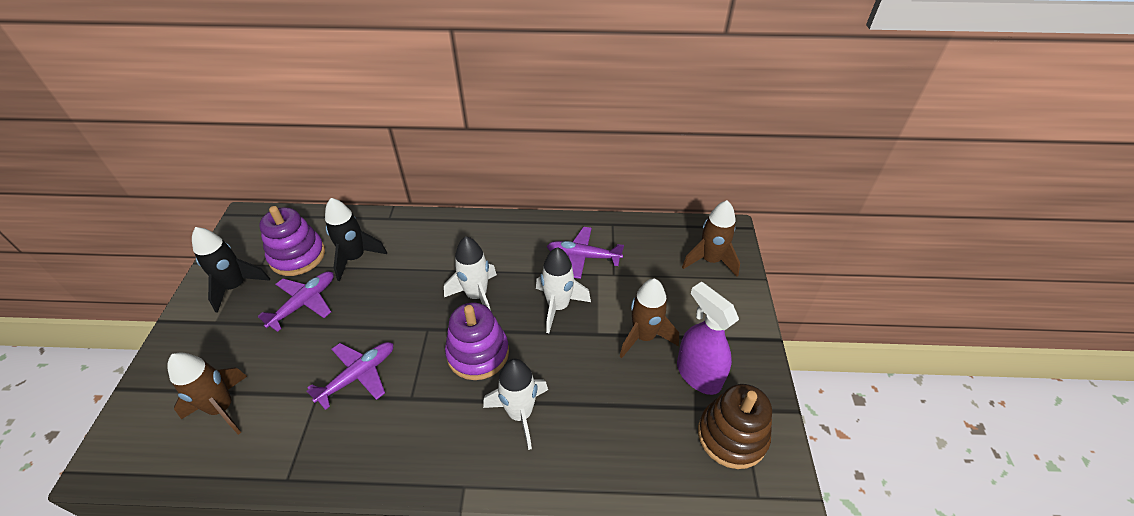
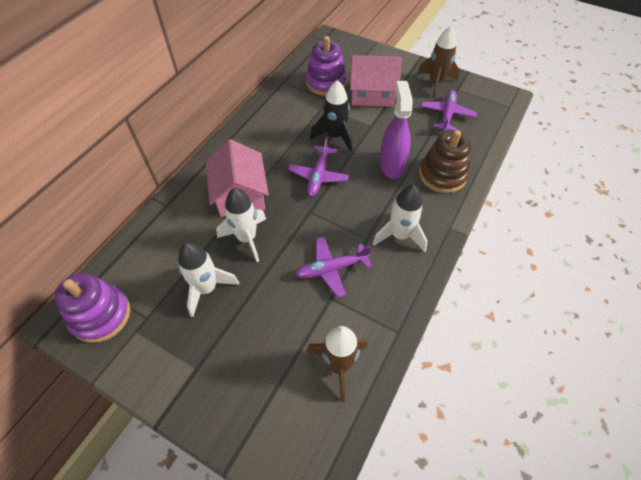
black rocket: 2 -> 1
brown rocket: 3 -> 2
pink house: 0 -> 2

